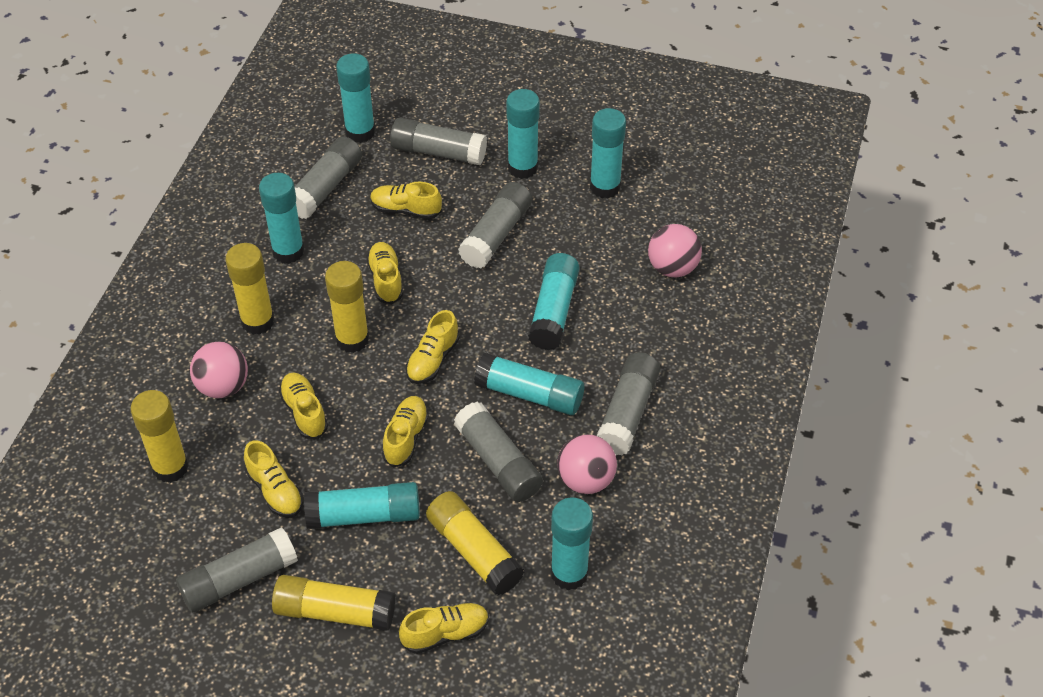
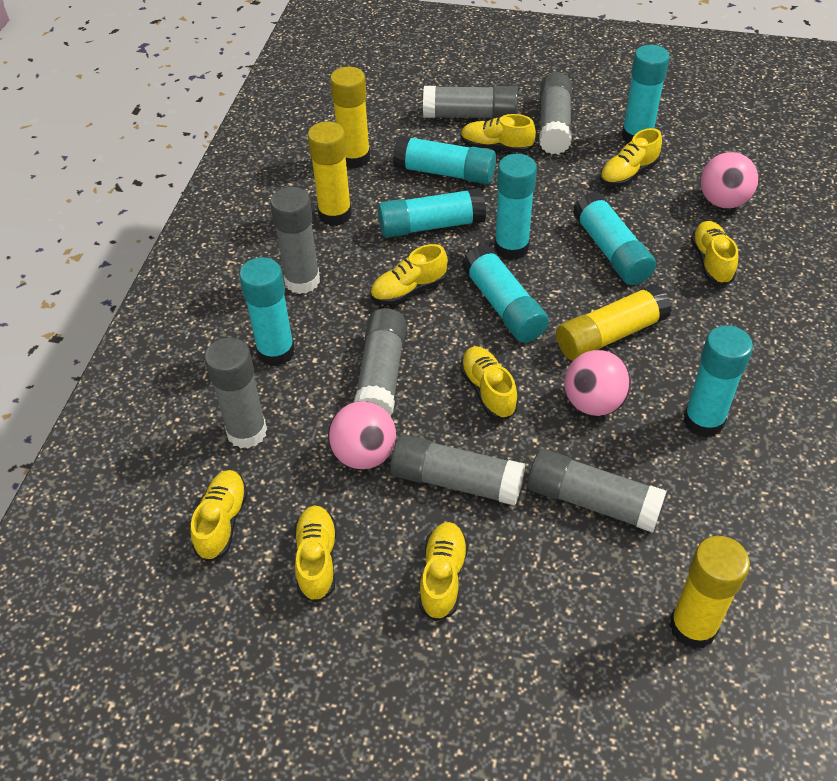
grey glue stick: 6 -> 7
yellow glue stick: 5 -> 4
yellow shoe: 7 -> 8

